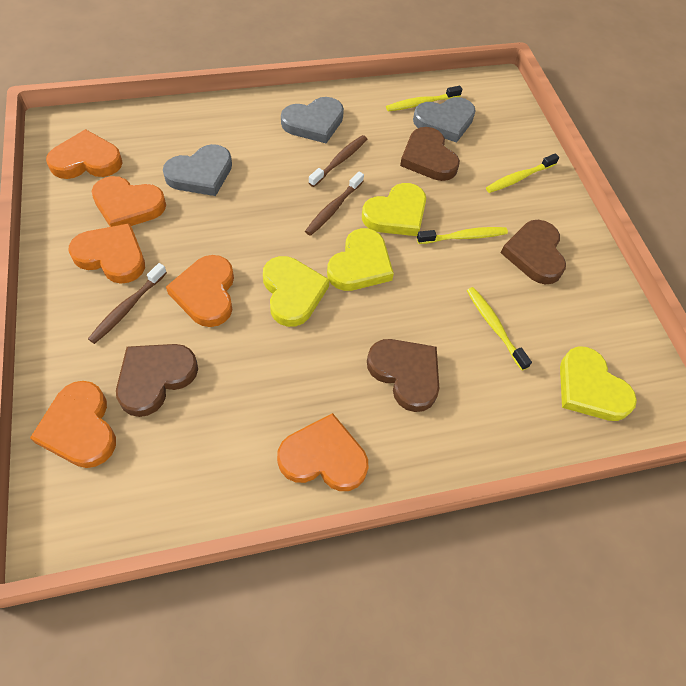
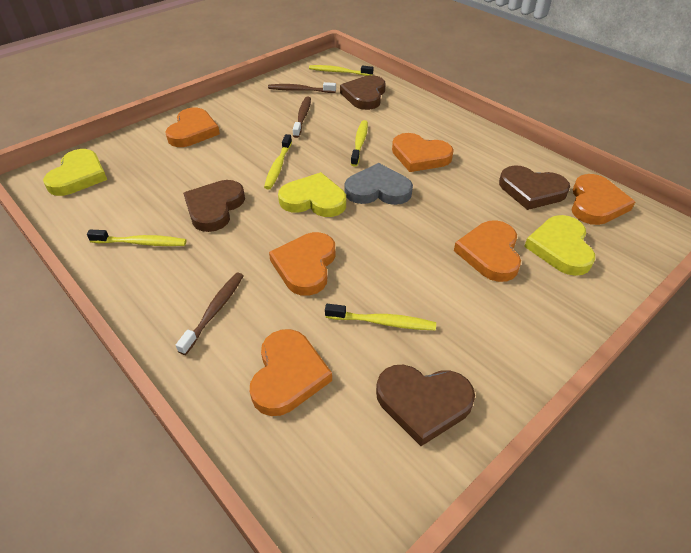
grey heart: 3 -> 1
yellow heart: 4 -> 3
yellow toothbrush: 4 -> 5

